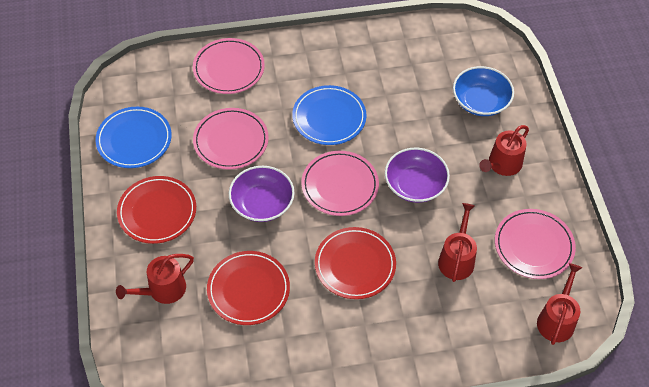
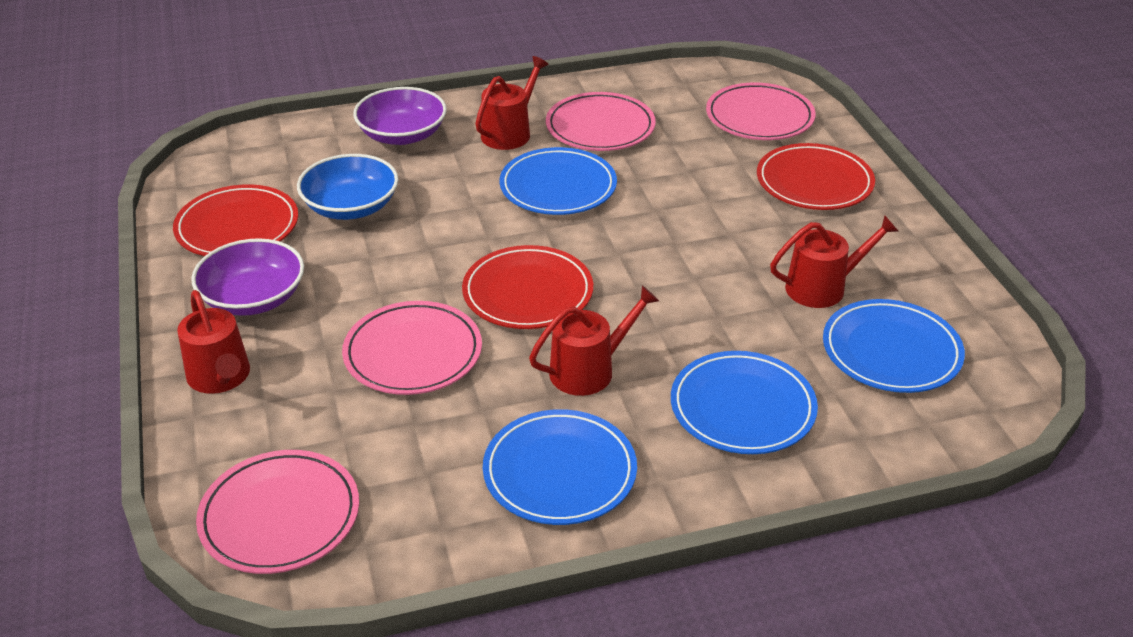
blue plate: 2 -> 4

